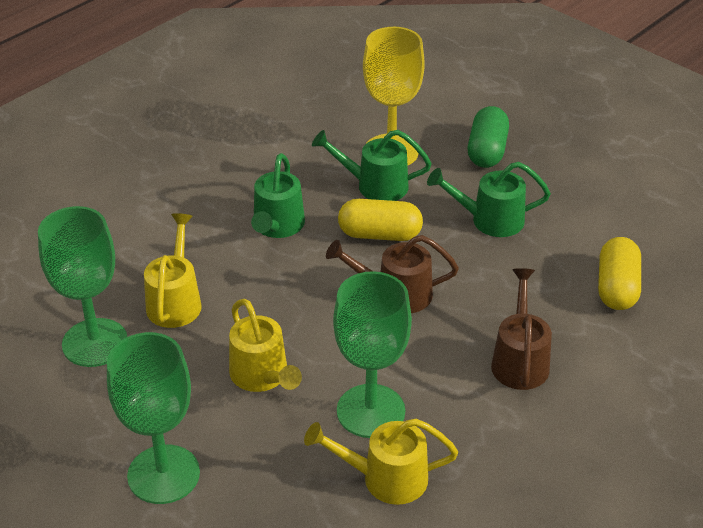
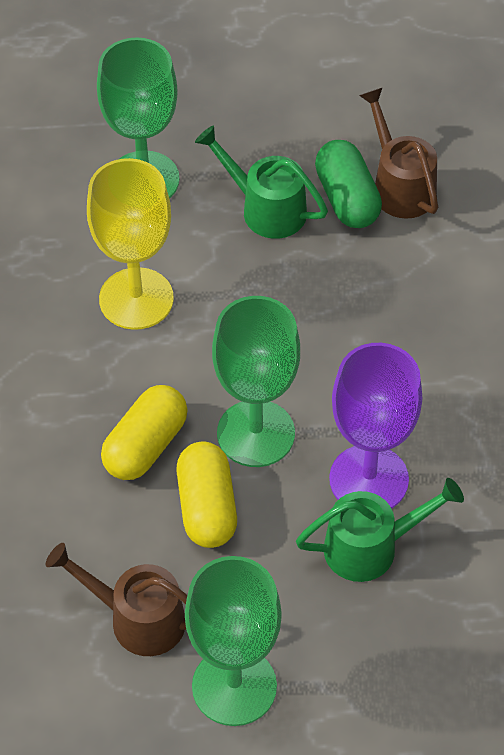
green watering can: 3 -> 2
purple goblet: 0 -> 1
yellow watering can: 3 -> 0

